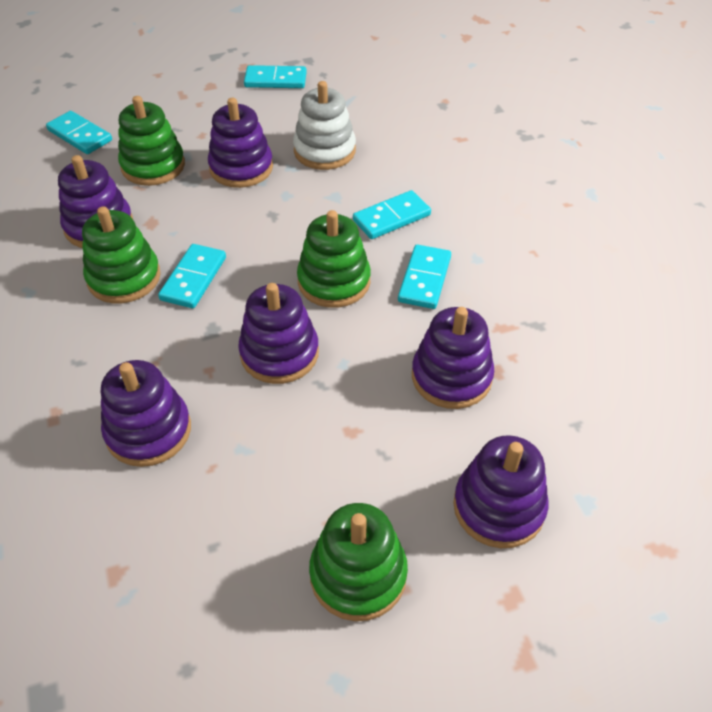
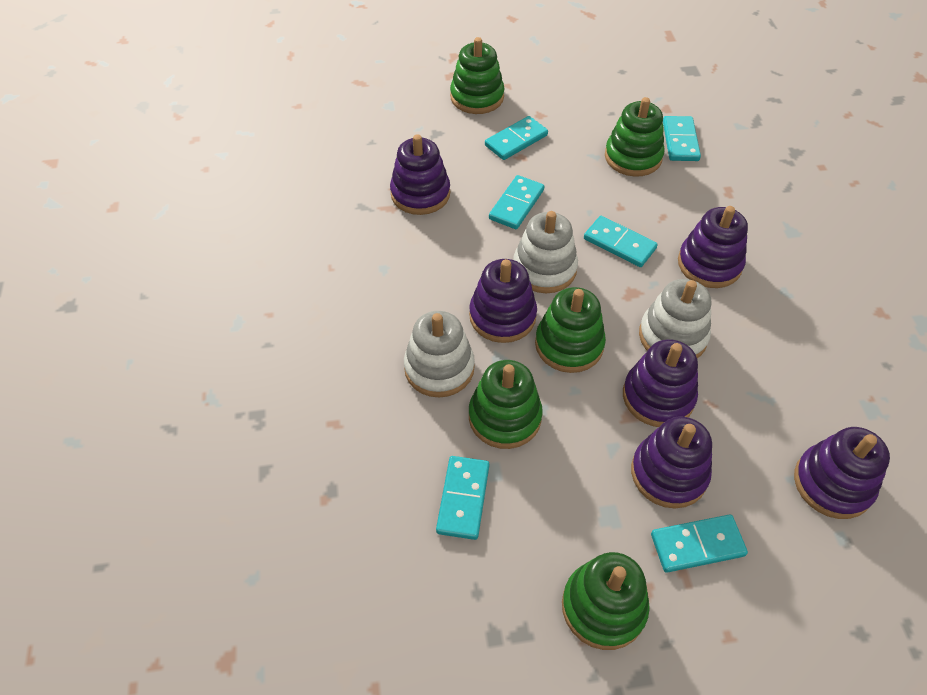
green stacking toy: 4 -> 5
turquoise domino: 5 -> 6
white stacking toy: 1 -> 3

